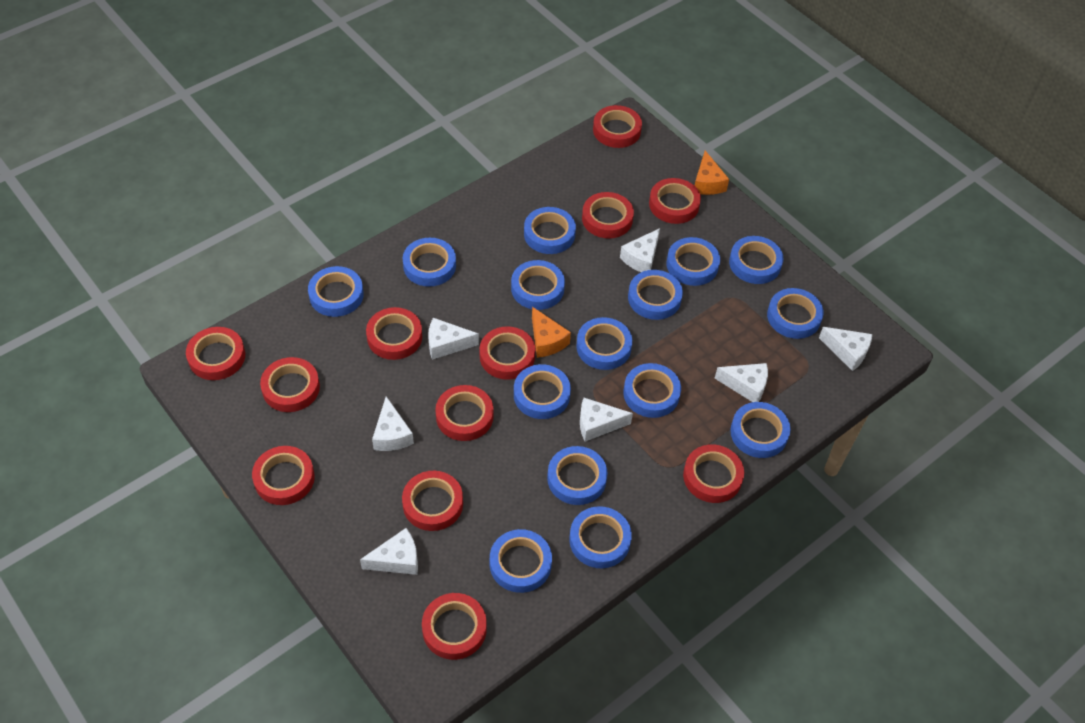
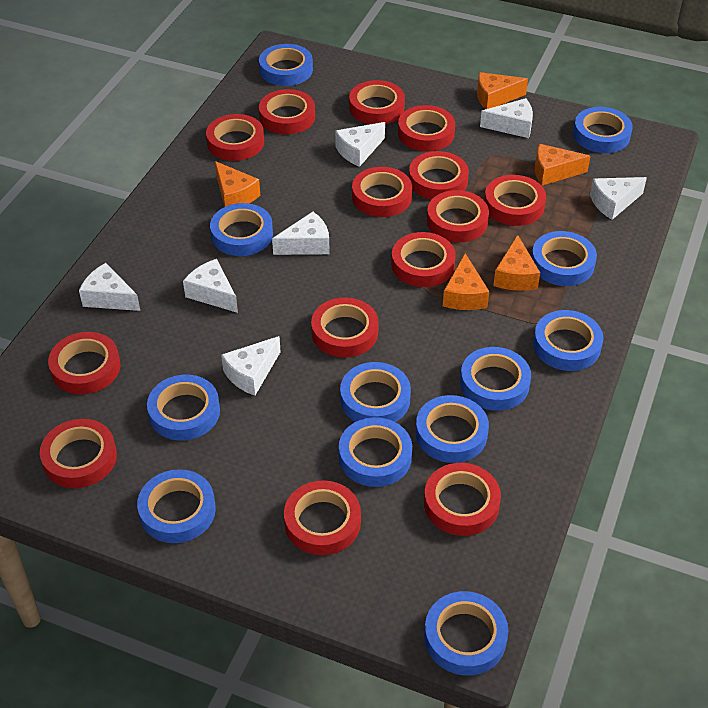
blue tape: 15 -> 12
orange cheese: 2 -> 5
red tape: 12 -> 14

